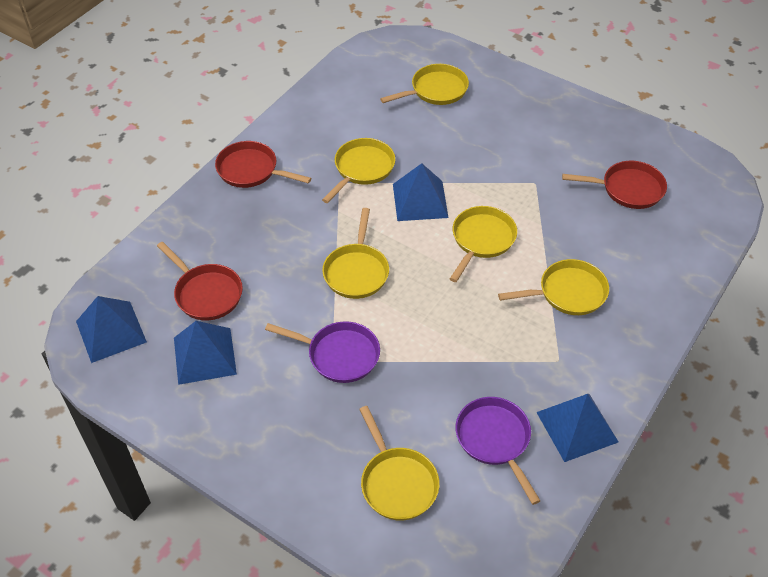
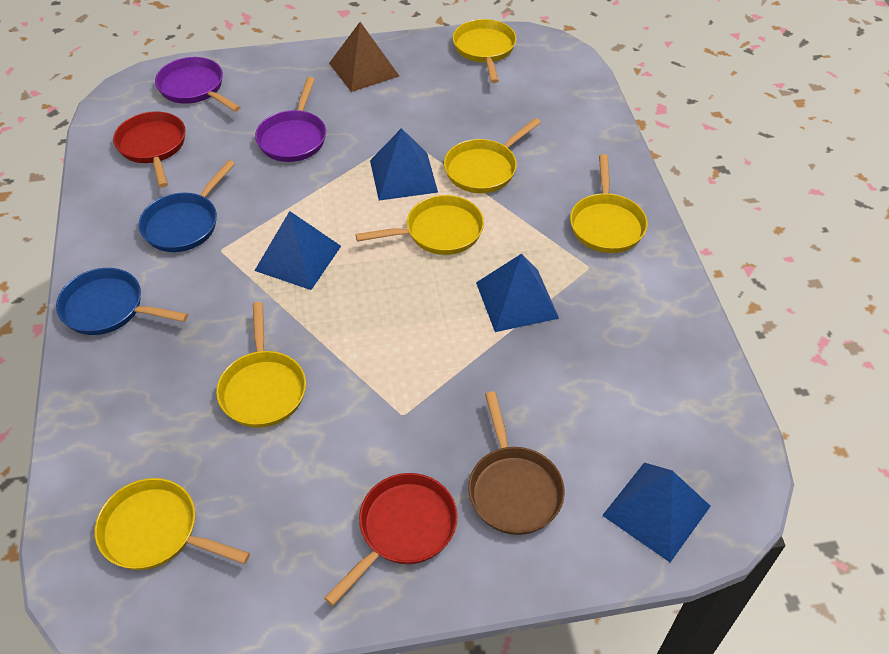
blue pan: 0 -> 2
brown pan: 0 -> 1
brown pyramid: 0 -> 1
red pan: 3 -> 2

